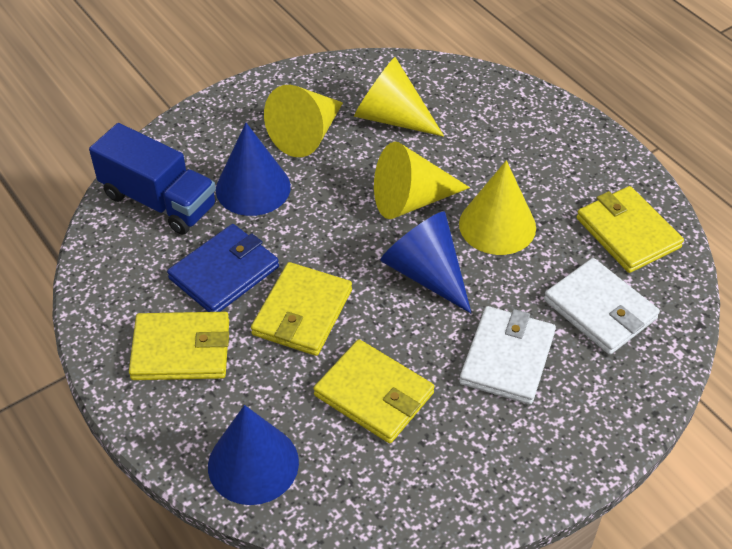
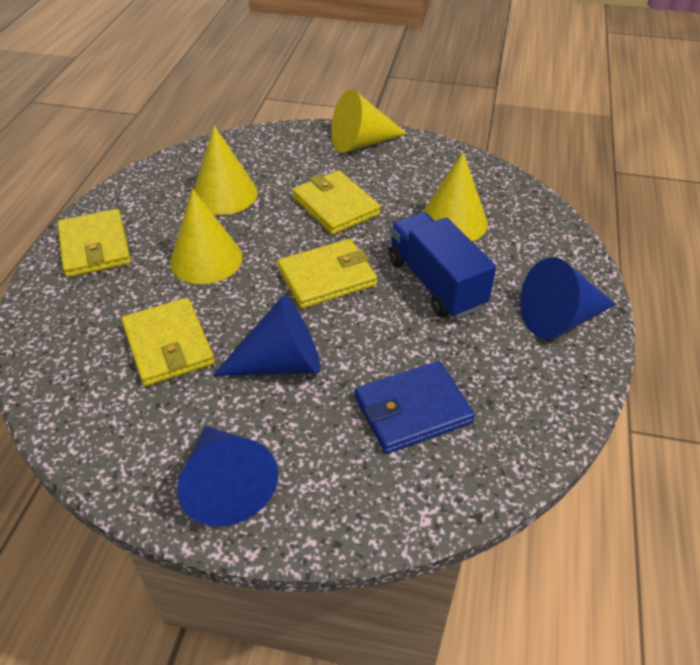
white wallet: 2 -> 0

